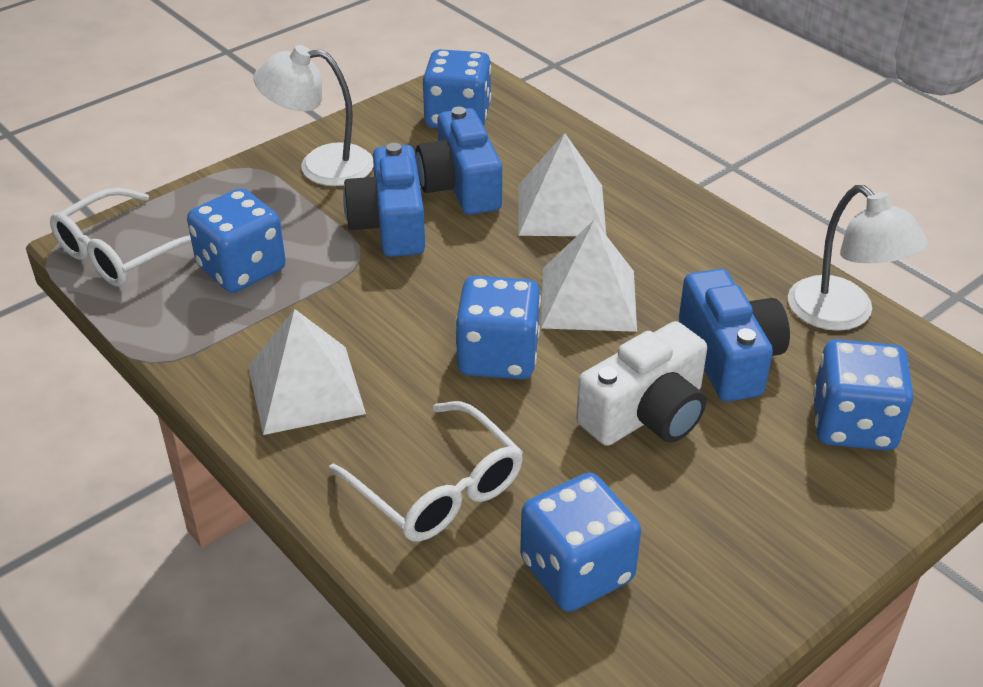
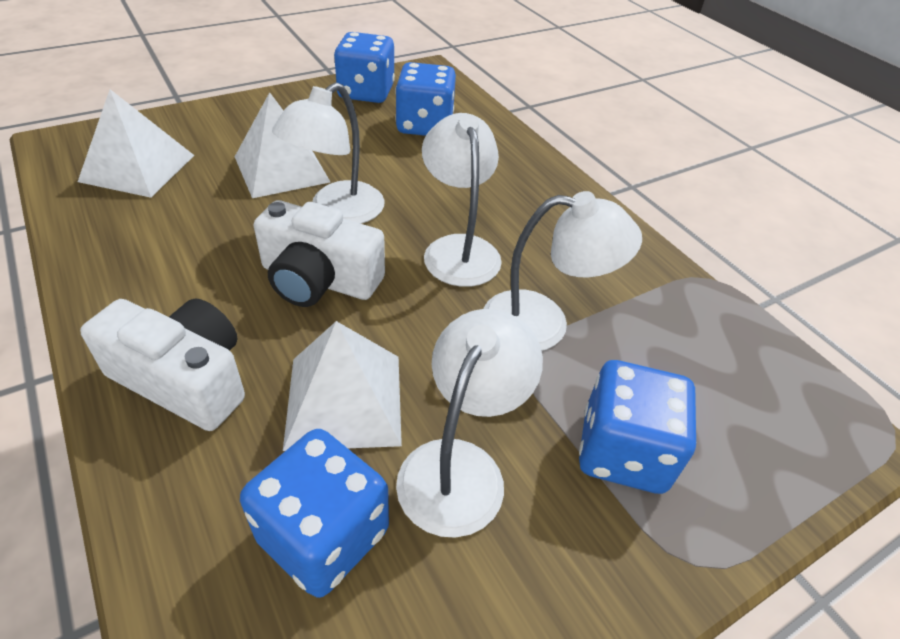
blue camera: 3 -> 0
blue dice: 5 -> 4
white camera: 1 -> 2
white glasses: 2 -> 0
white lamp: 2 -> 4

